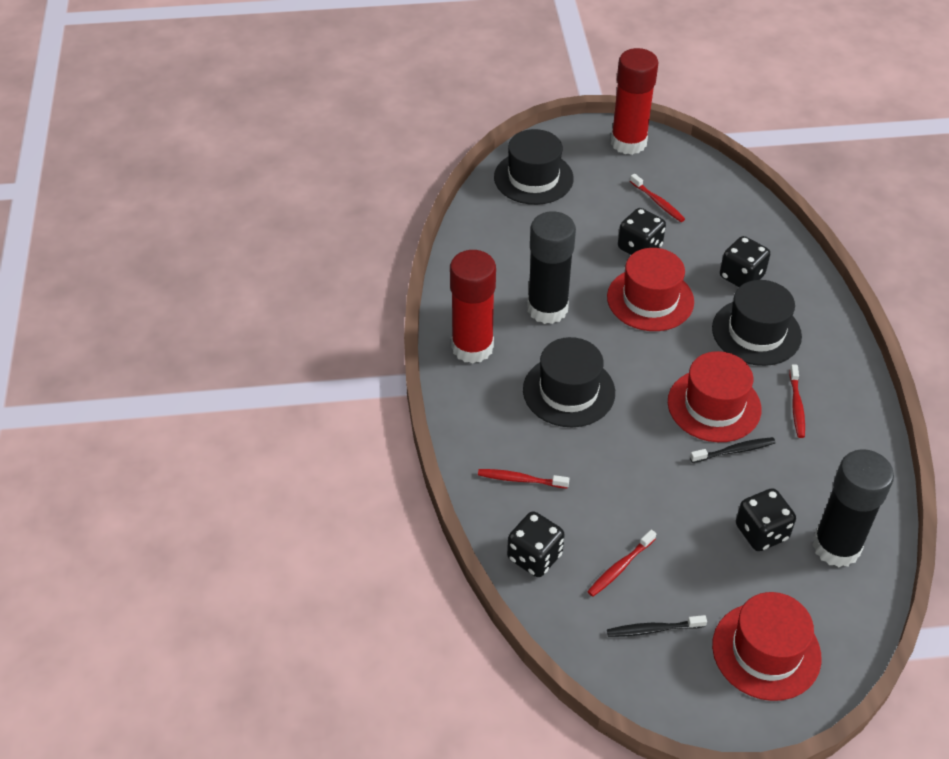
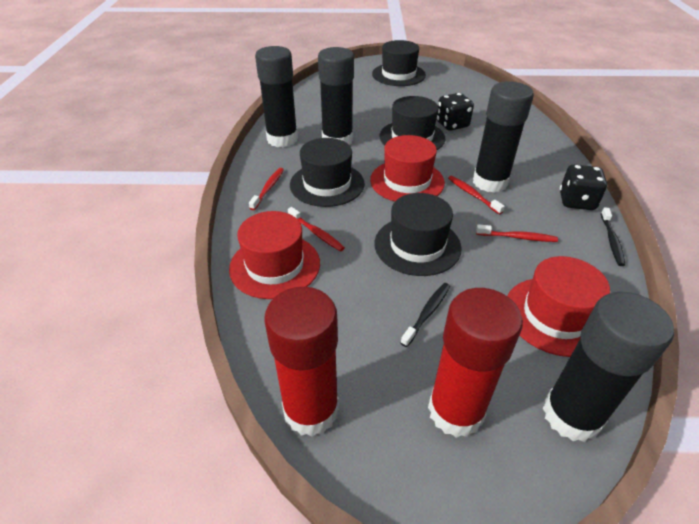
black dice: 4 -> 2
black glue stick: 2 -> 4
black hat: 3 -> 4

